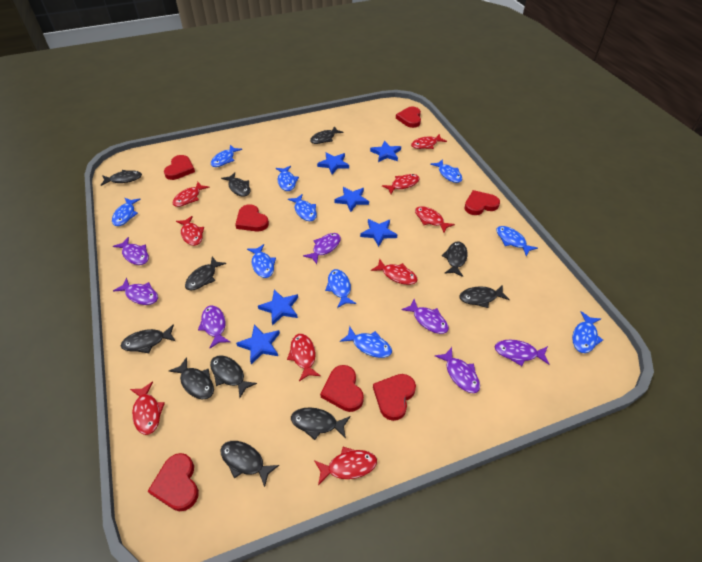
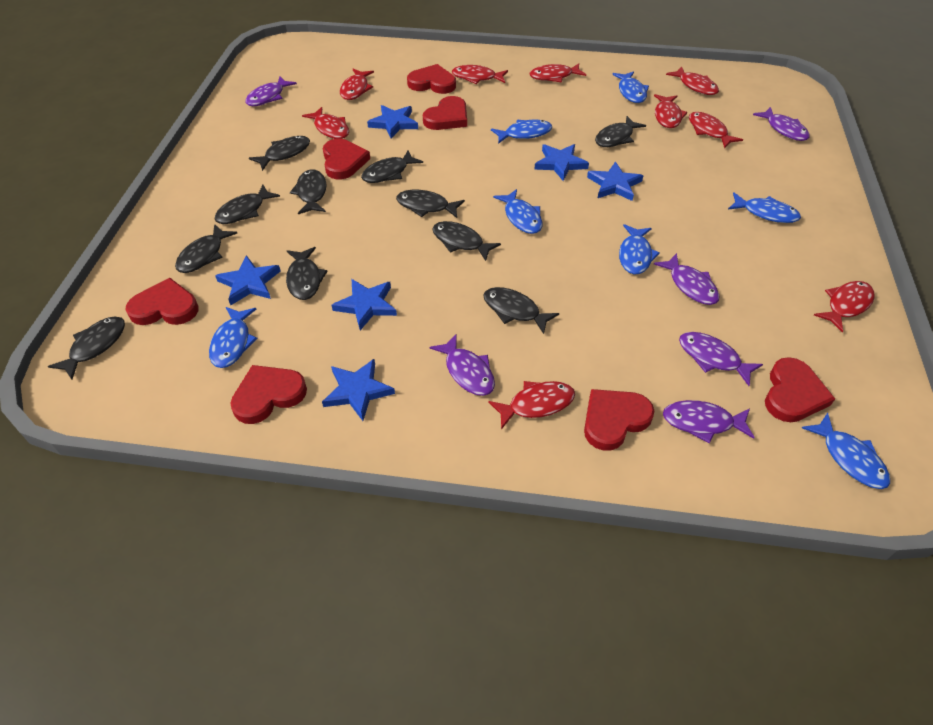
blue fish: 10 -> 7
purple fish: 7 -> 6

